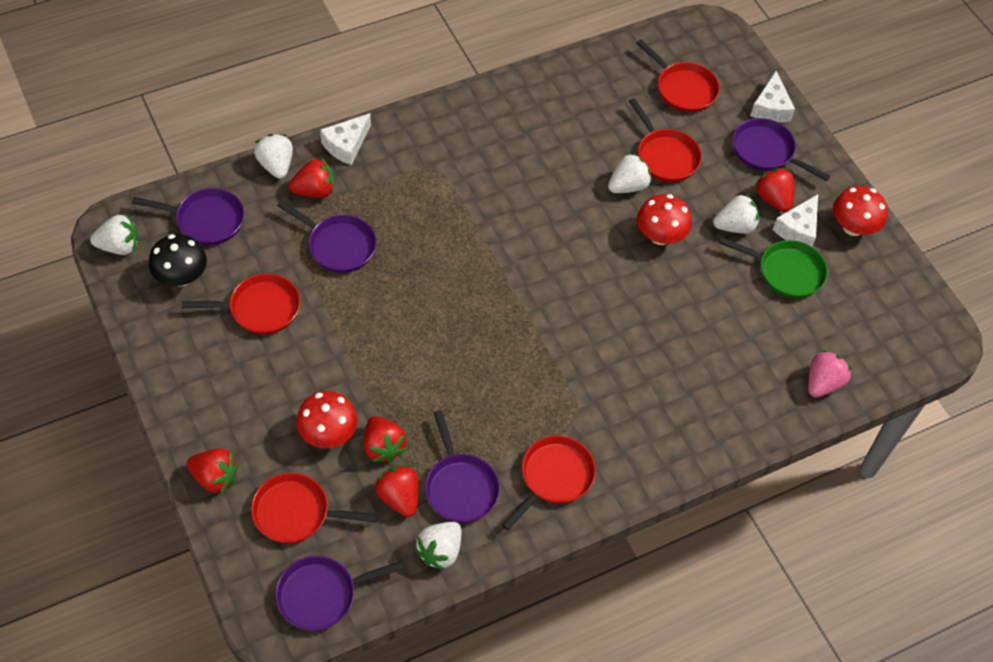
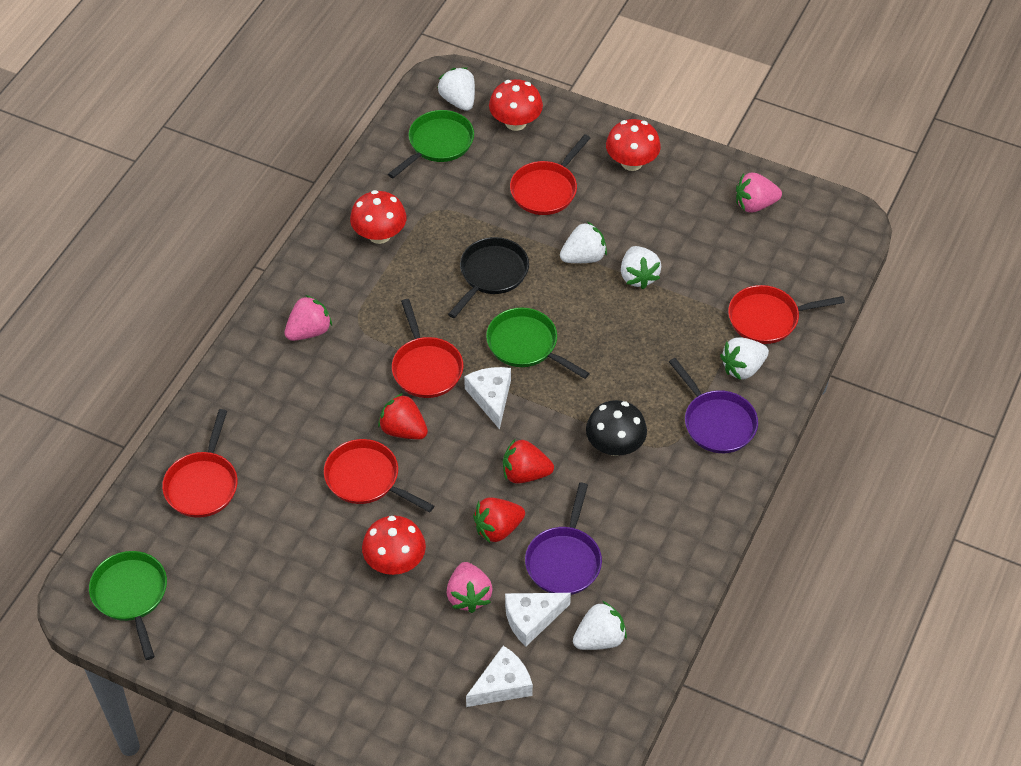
black pan: 0 -> 1
green pan: 1 -> 3
pink strawberry: 1 -> 3
purple pan: 5 -> 2
red mushroom: 3 -> 4
red strawberry: 5 -> 3

